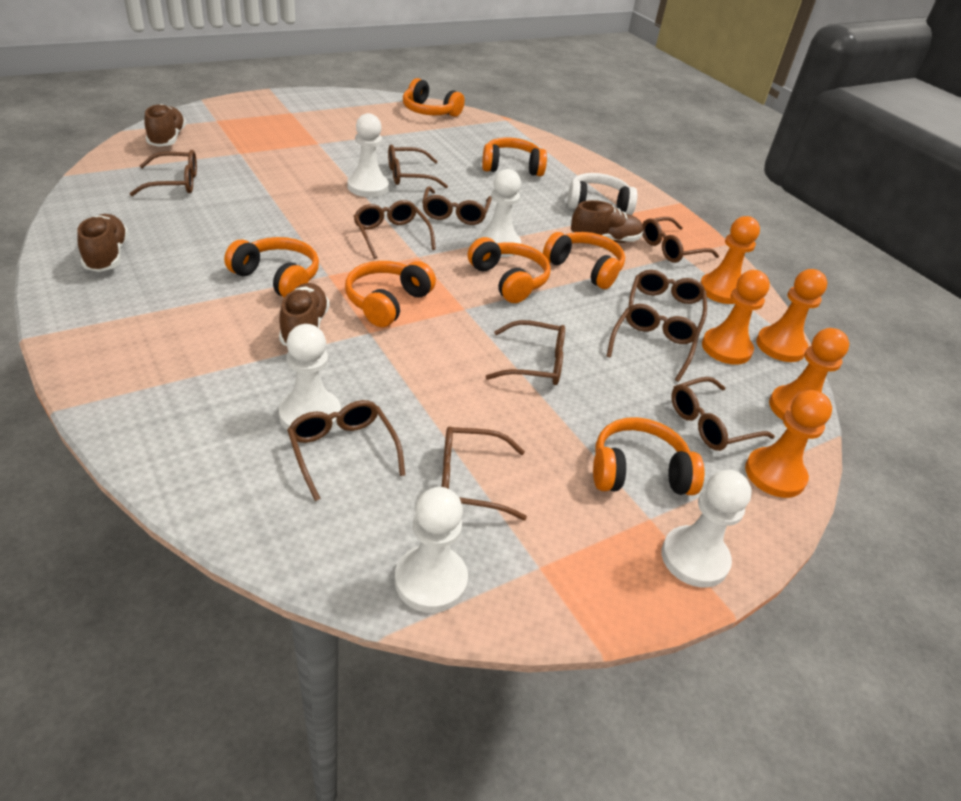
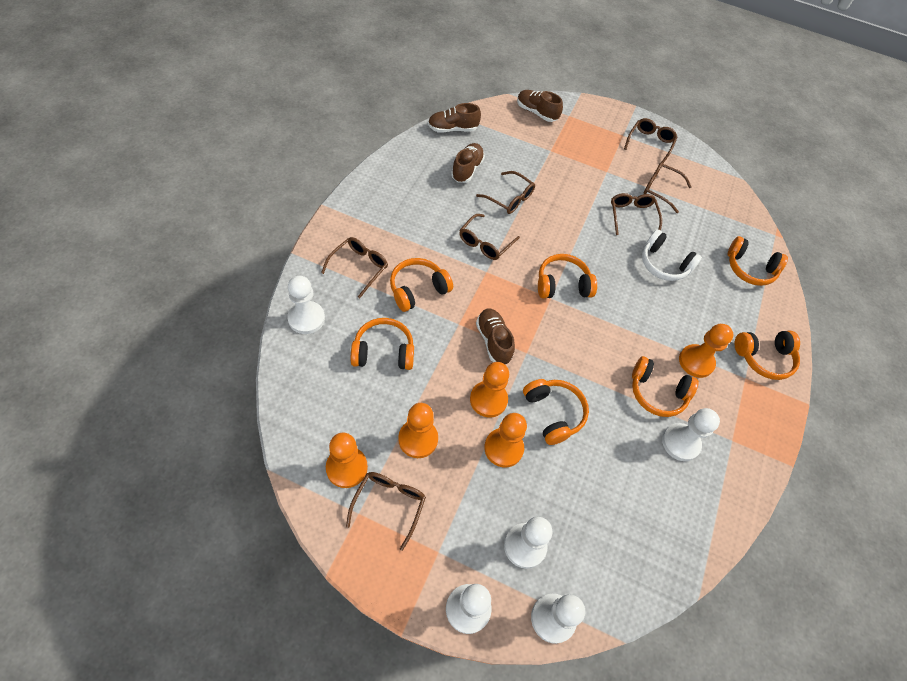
brown glasses: 11 -> 7

